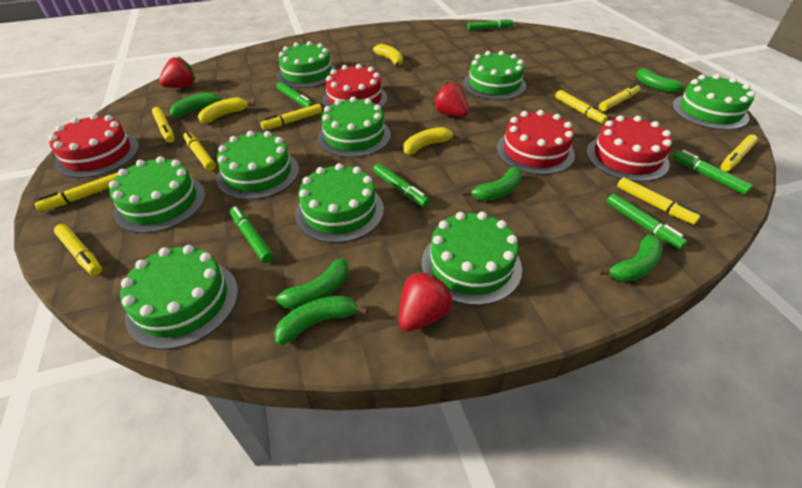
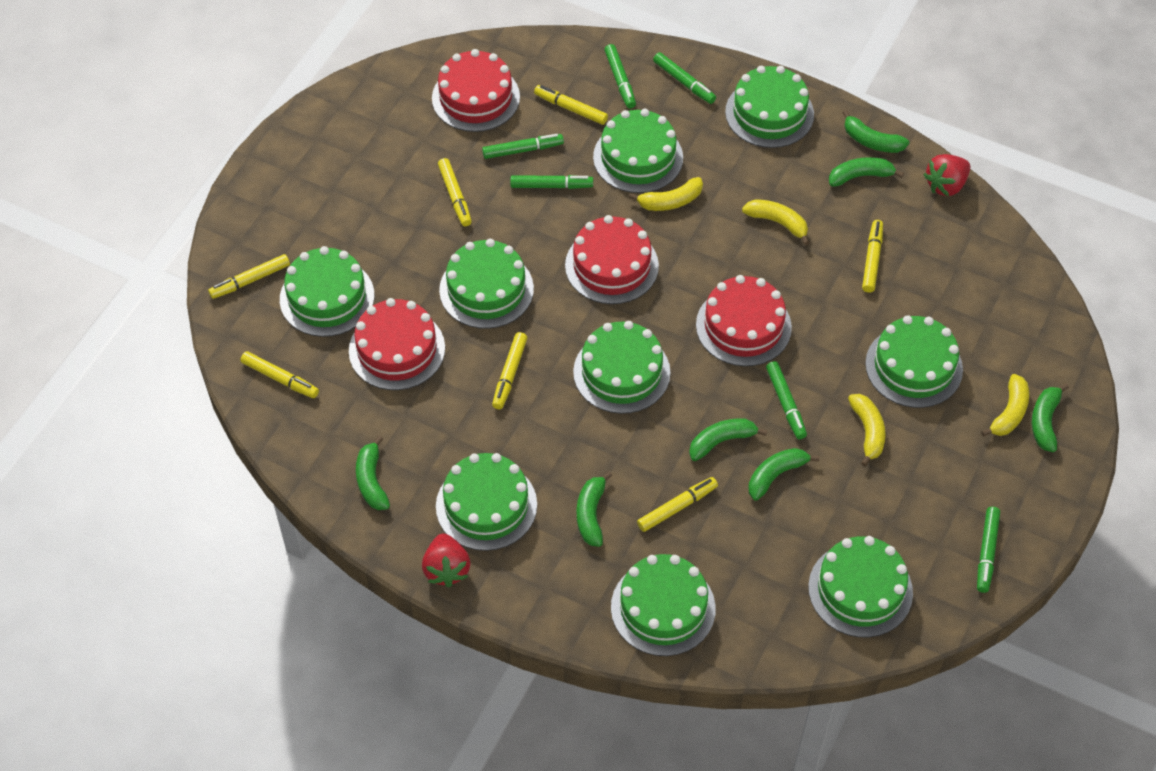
green banana: 6 -> 7
red strawberry: 3 -> 2
yellow banana: 3 -> 4
yellow marker: 9 -> 7

